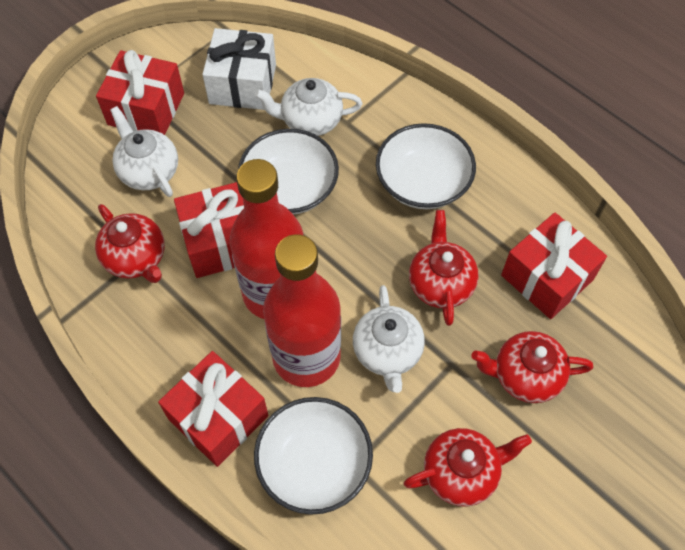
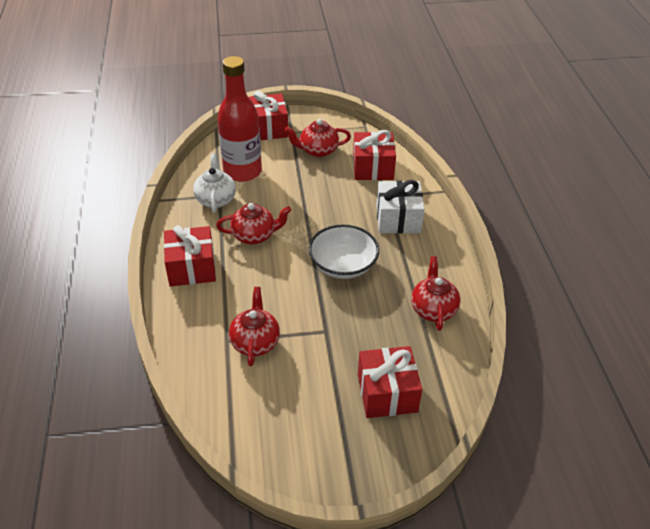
red bottle: 2 -> 1
white bowl: 3 -> 1
white teapot: 3 -> 1

